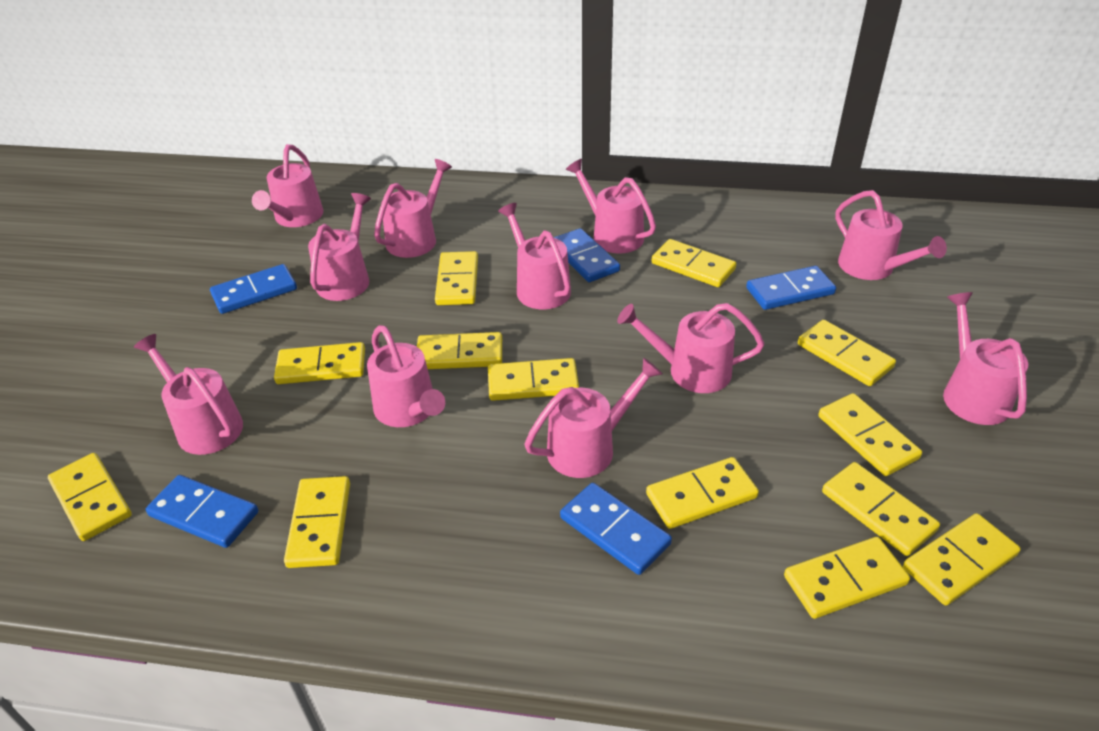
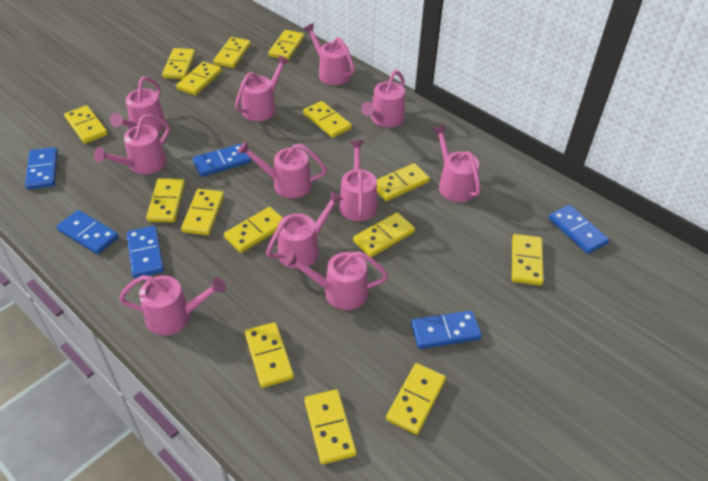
blue domino: 5 -> 6
yellow domino: 13 -> 15

